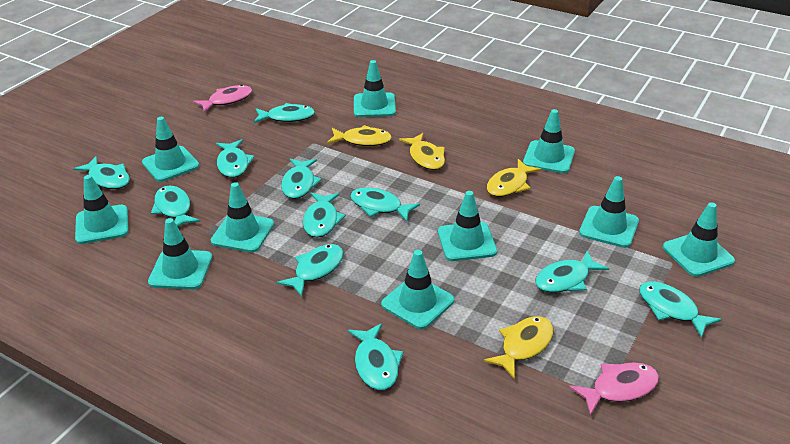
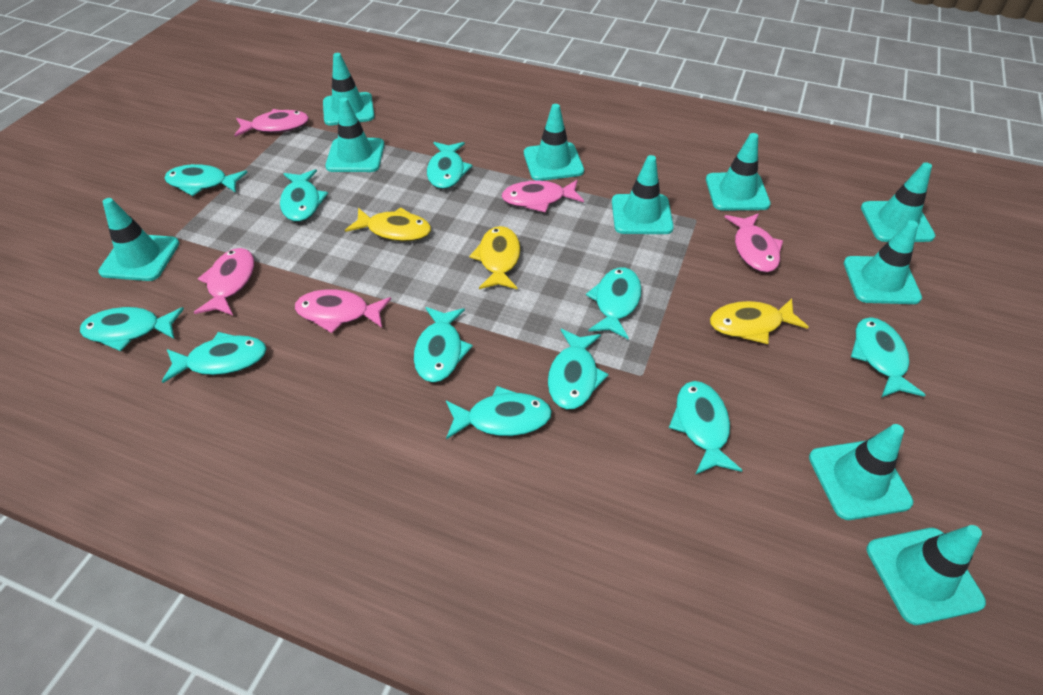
pink fish: 2 -> 5
yellow fish: 4 -> 3

